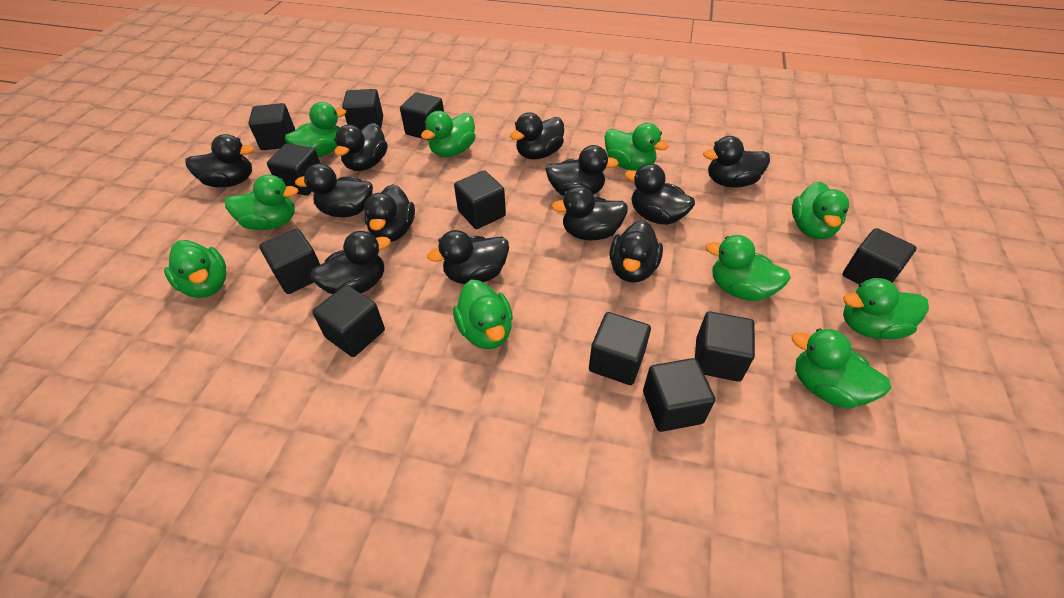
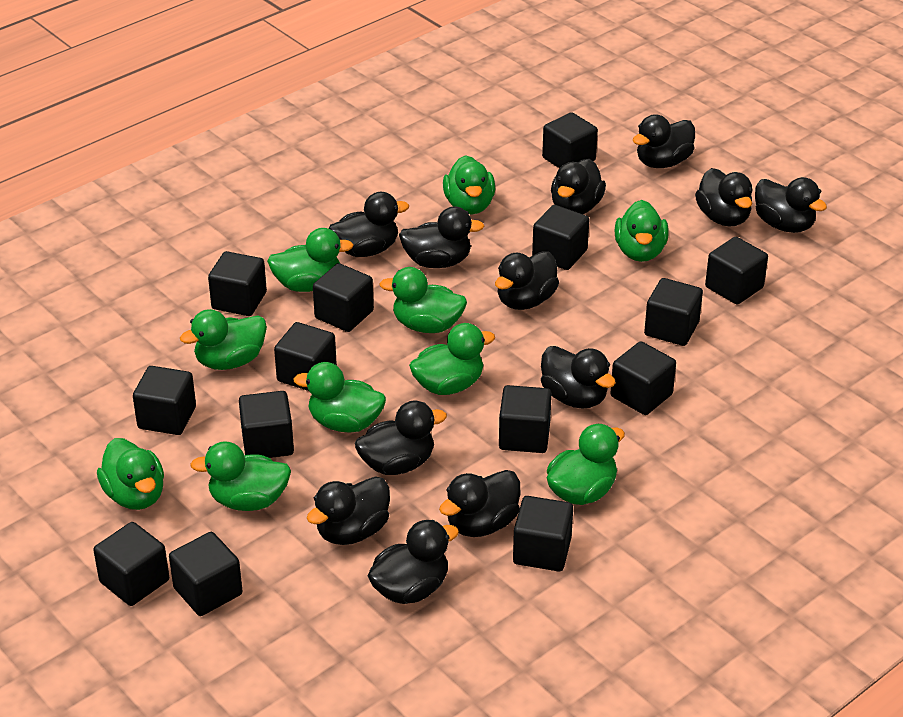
black cube: 11 -> 14

